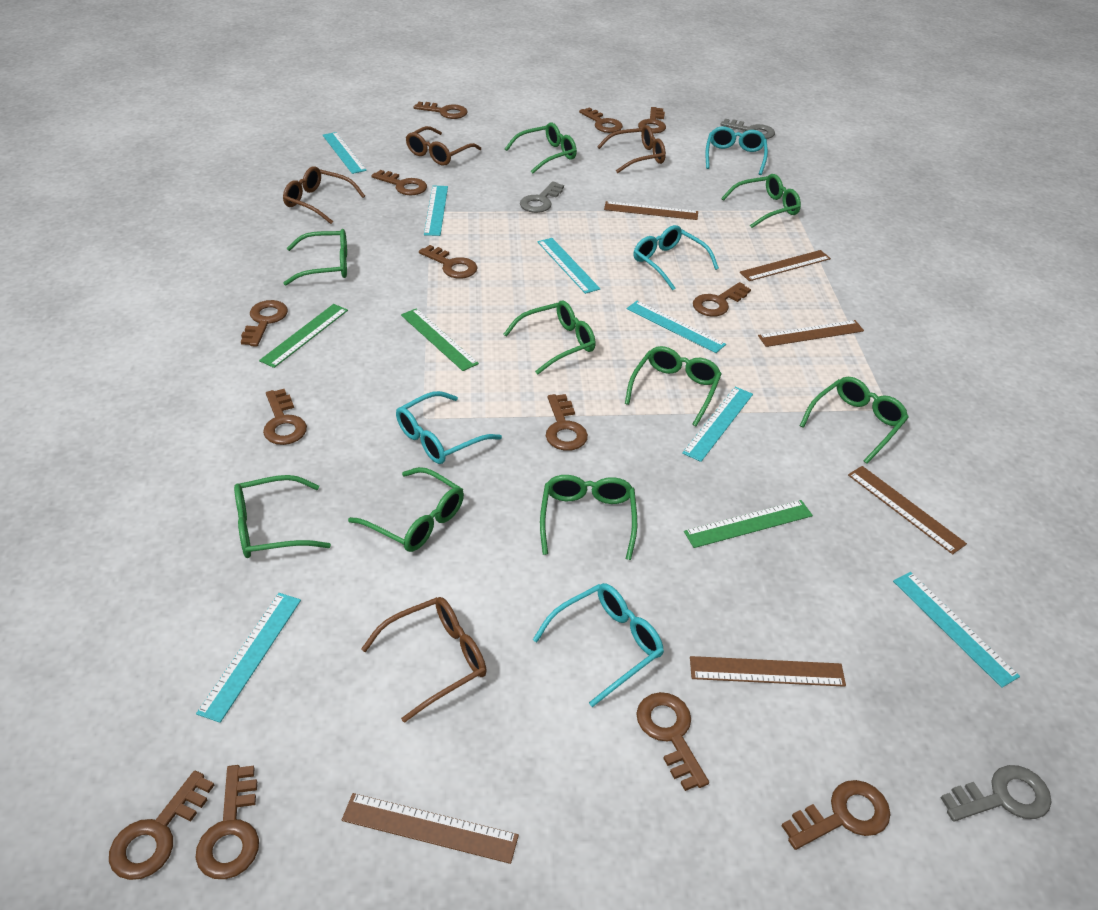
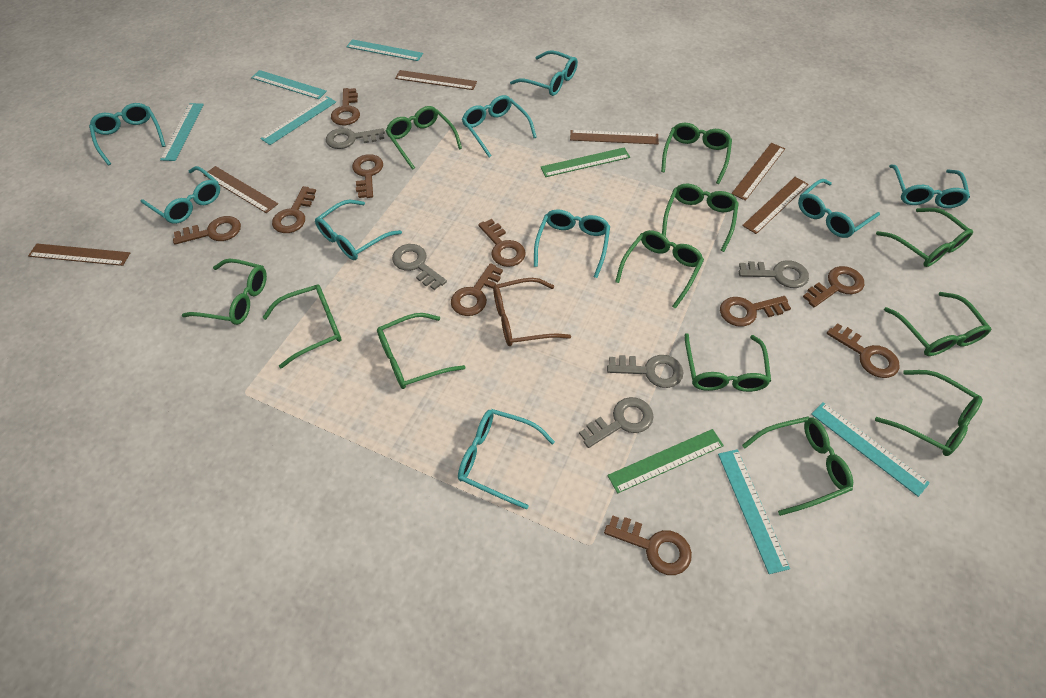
brown glasses: 4 -> 1
brown key: 13 -> 10
green glasses: 9 -> 12
green ruler: 3 -> 2
grey key: 3 -> 5
turquoise glasses: 4 -> 9
turquoise ruler: 7 -> 6

